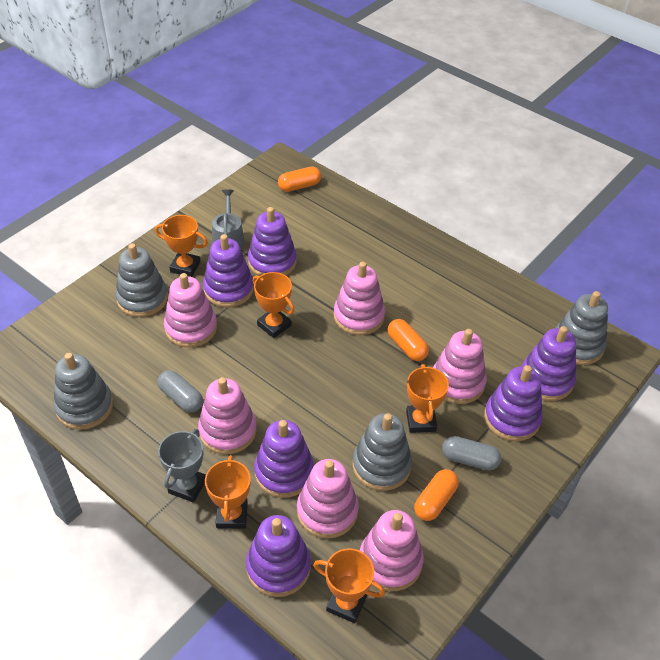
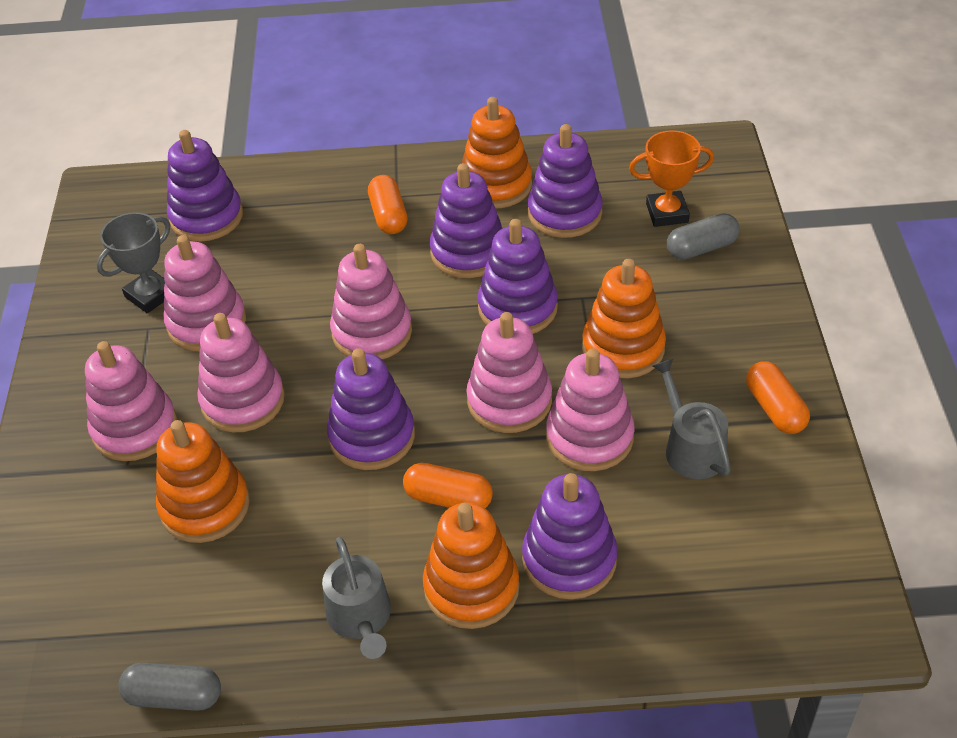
grey stacking toy: 4 -> 0
grey watering can: 1 -> 2
orange stacking toy: 0 -> 4
orange trophy: 5 -> 1

